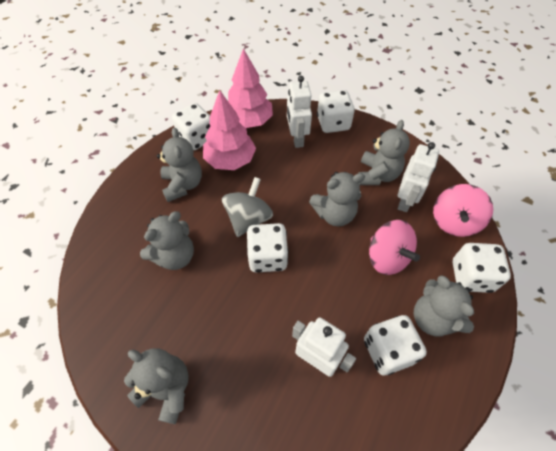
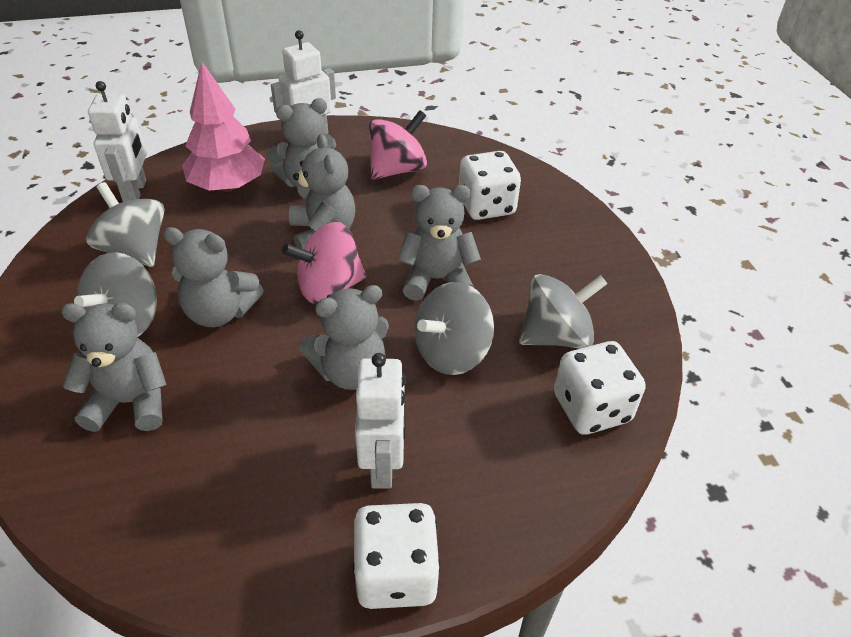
grey spinning top: 1 -> 4
pink tree: 2 -> 1
white dice: 5 -> 3

